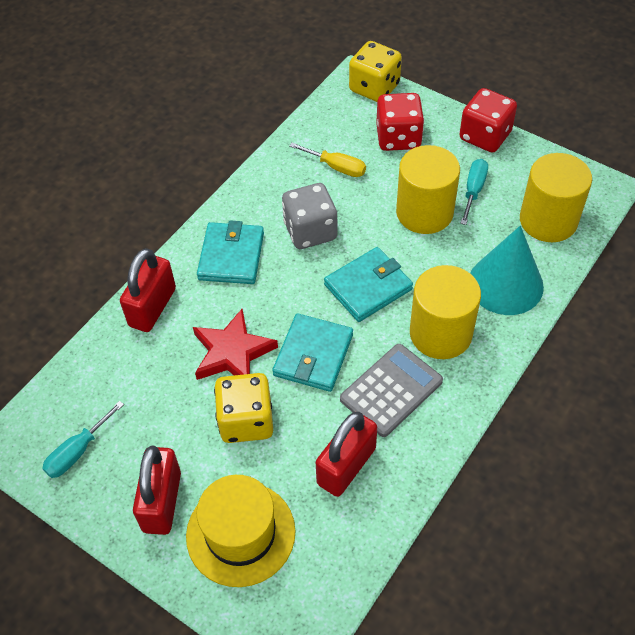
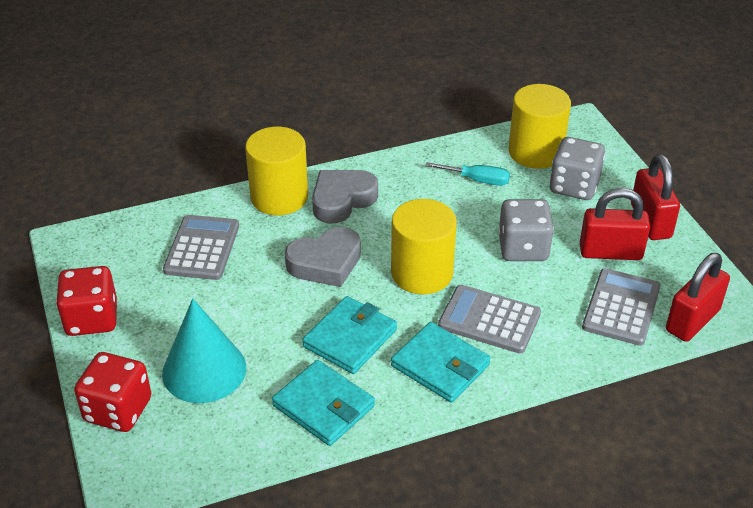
grey calculator: 1 -> 3
grey dice: 1 -> 2
grey heart: 0 -> 2
red star: 1 -> 0
turquoise screwdriver: 2 -> 1
yellow dice: 2 -> 0
yellow hat: 1 -> 0
yellow screwdriver: 1 -> 0

